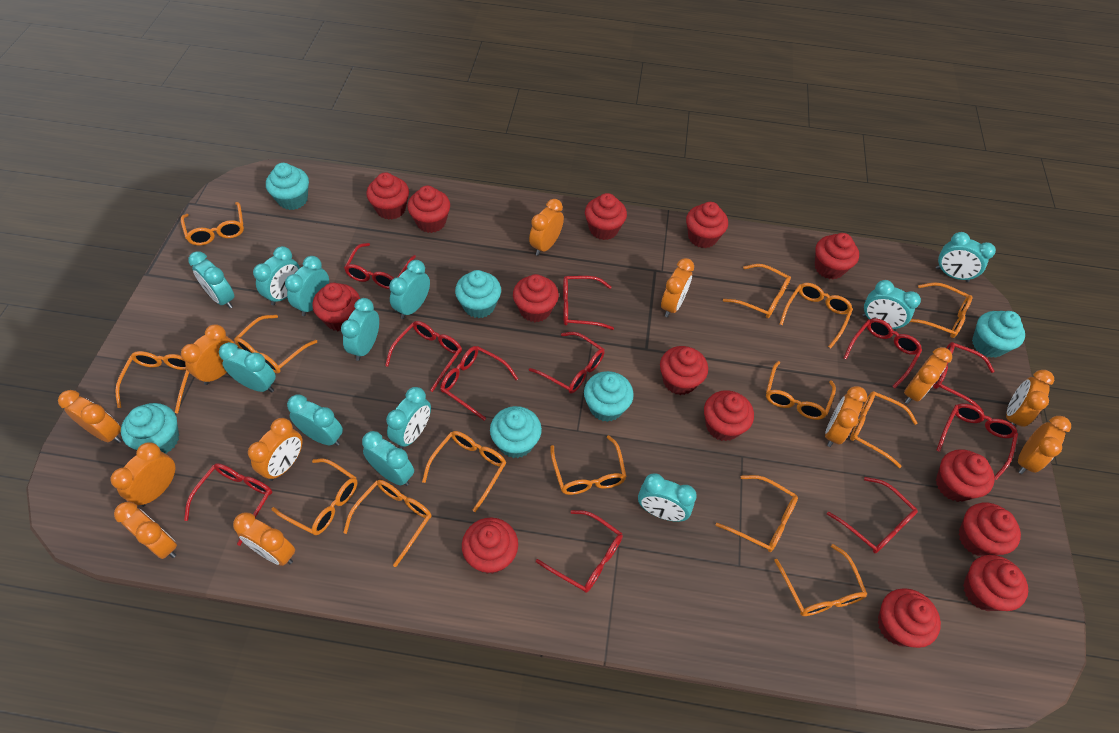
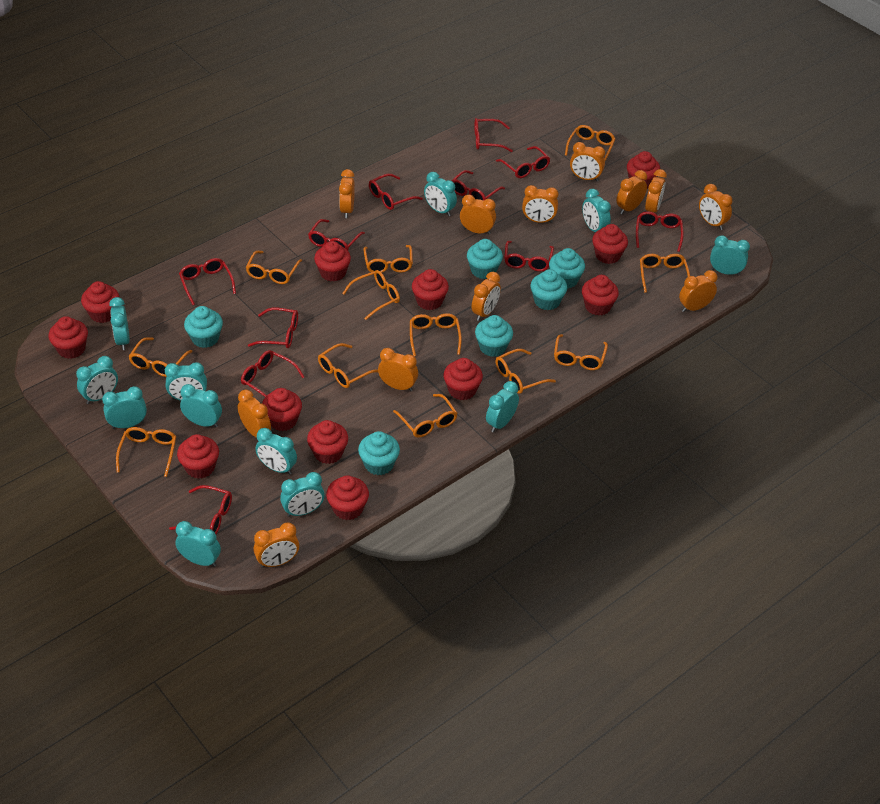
orange glasses: 14 -> 12
red cupcake: 14 -> 12

